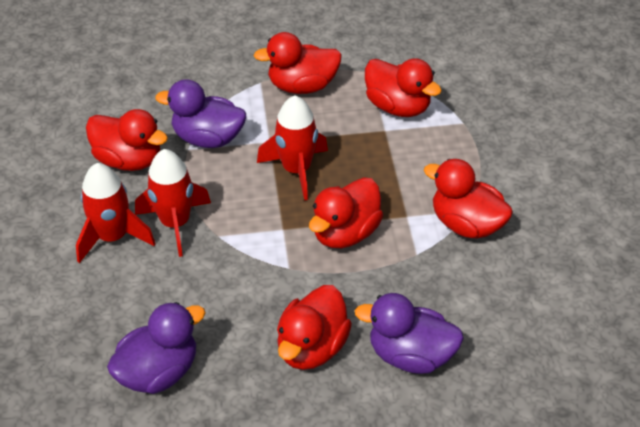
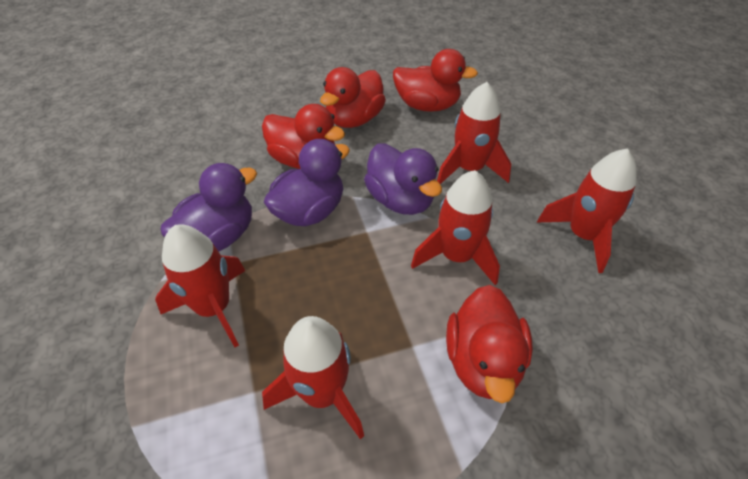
red duck: 6 -> 4
red rocket: 3 -> 5

